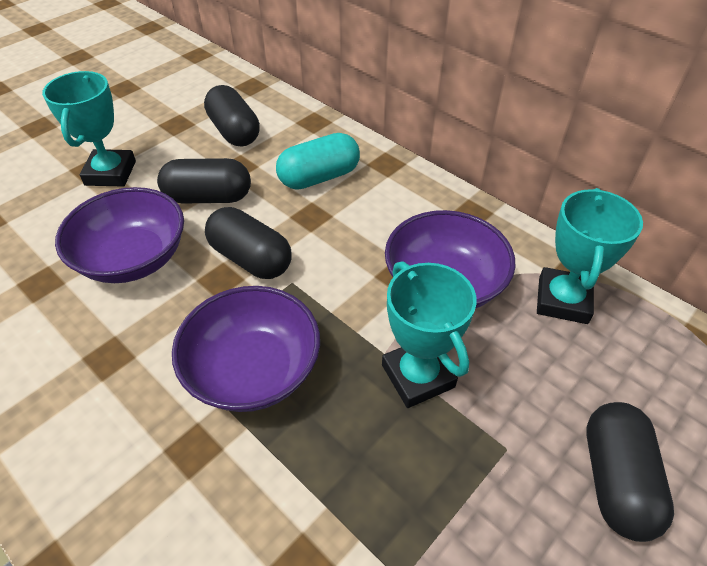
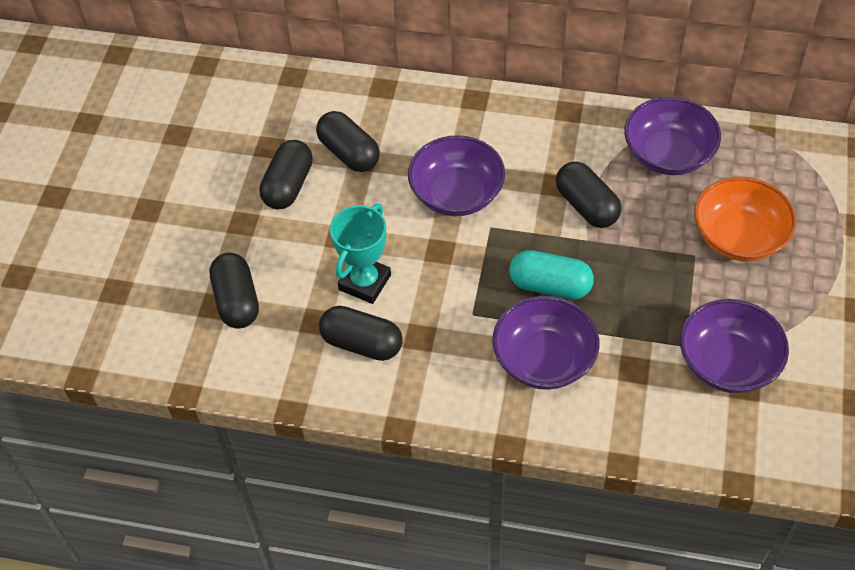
black capsule: 4 -> 5
orange bowl: 0 -> 1
purple bowl: 3 -> 4
turquoise trophy: 3 -> 1

